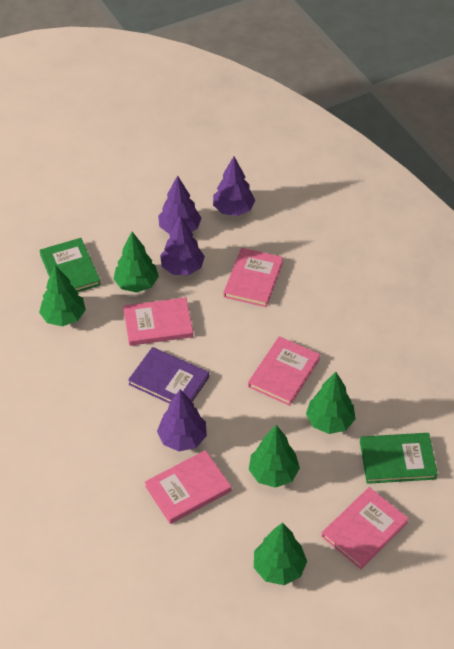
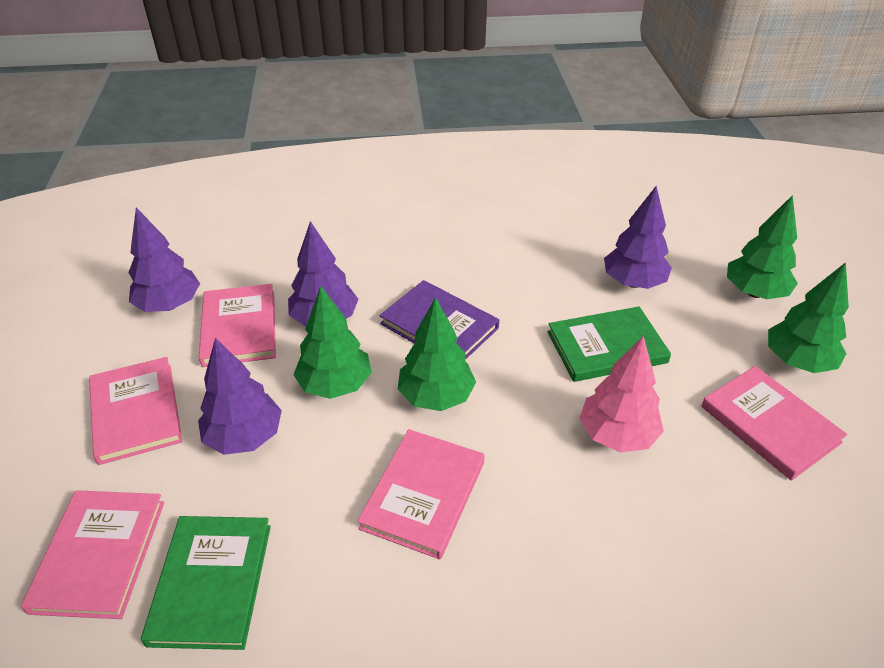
green tree: 5 -> 4
pink tree: 0 -> 1

